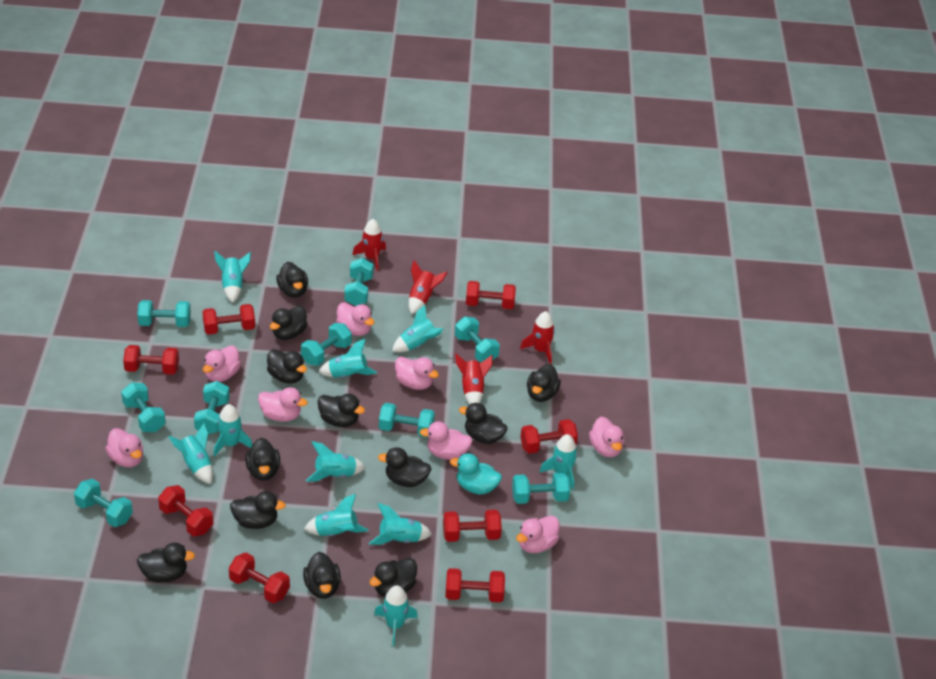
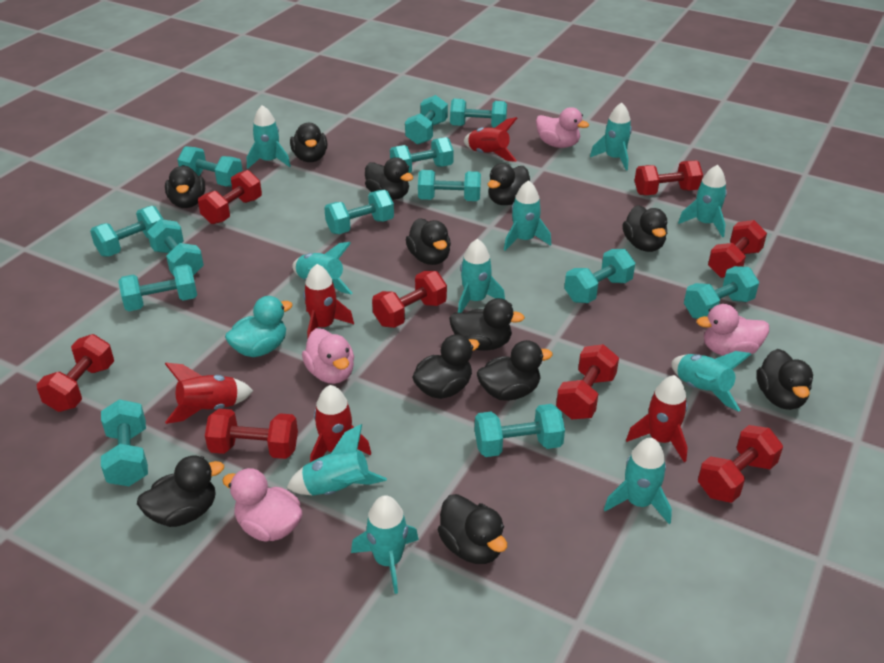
pink duck: 8 -> 4
red rocket: 4 -> 5
turquoise dumbbell: 9 -> 13

